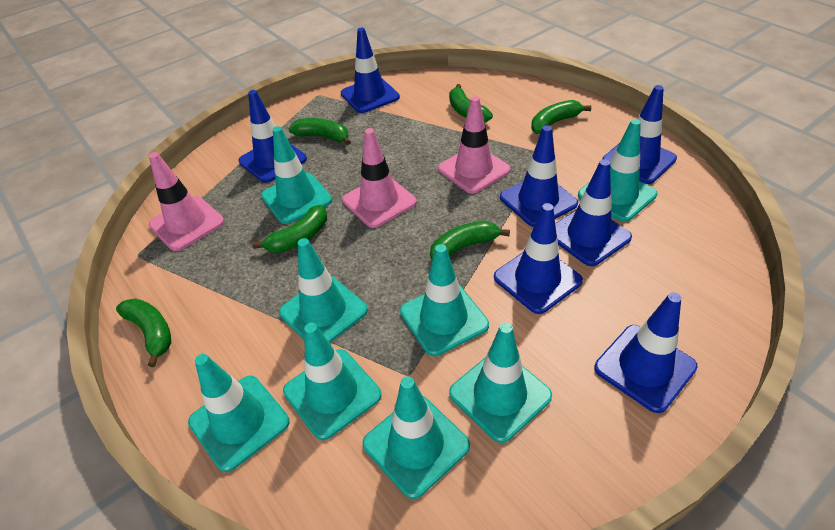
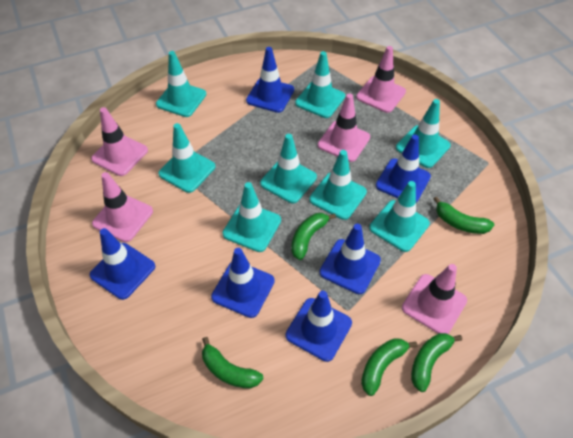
blue traffic cone: 7 -> 6
green banana: 6 -> 5
pink traffic cone: 3 -> 5

